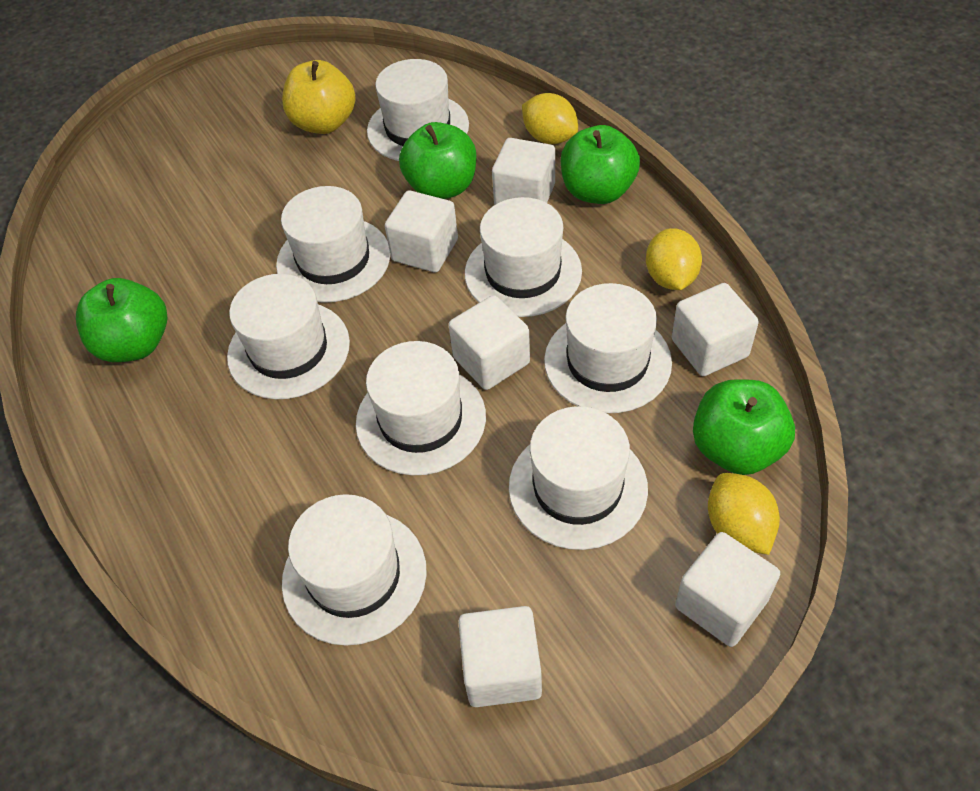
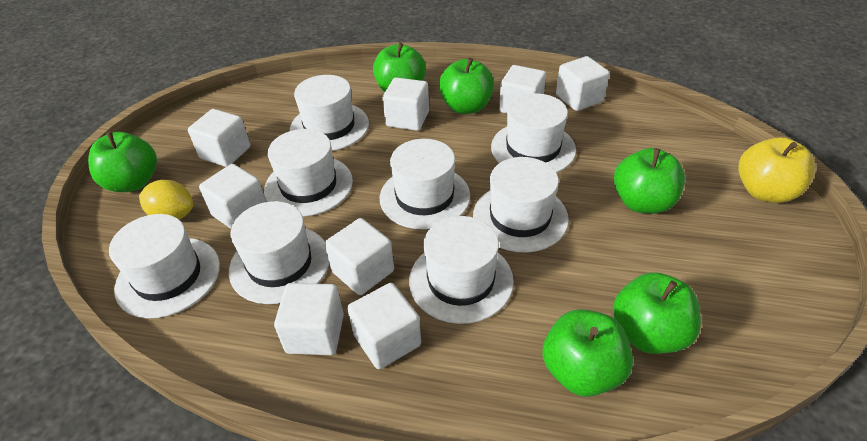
green apple: 4 -> 6
white cube: 6 -> 8
yellow lemon: 3 -> 1

